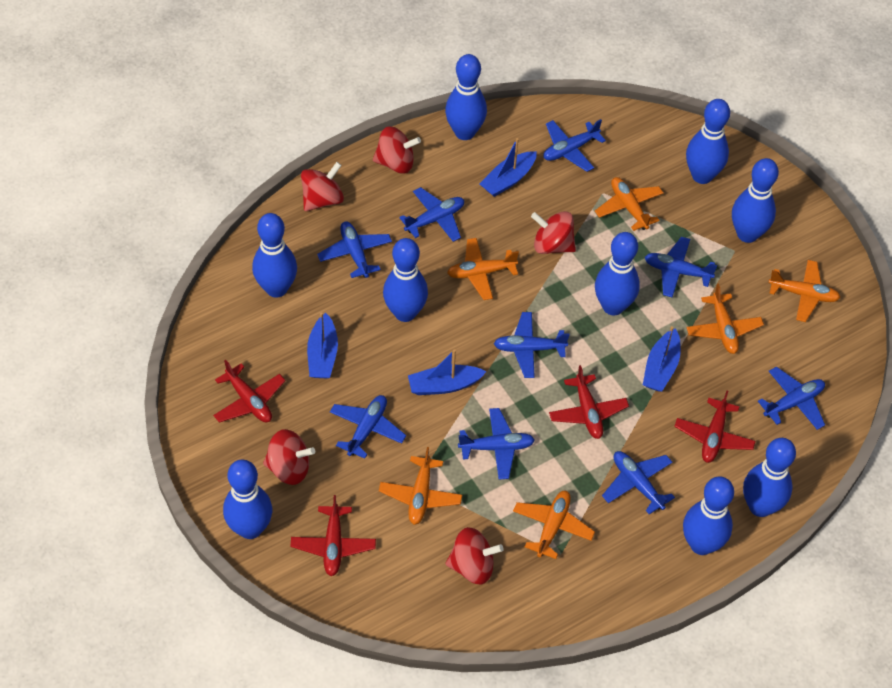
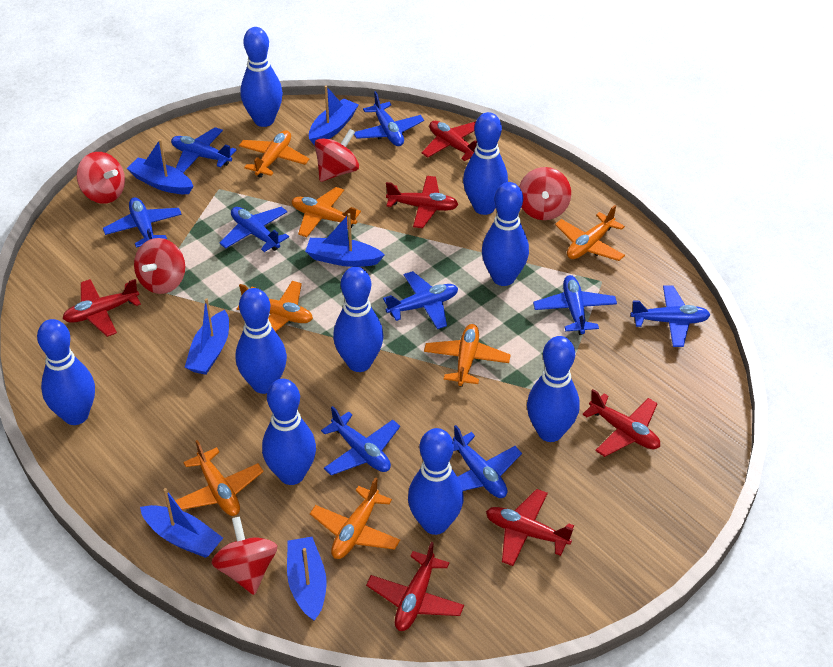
blue boat: 4 -> 6
orange plane: 6 -> 7
red plane: 4 -> 6

